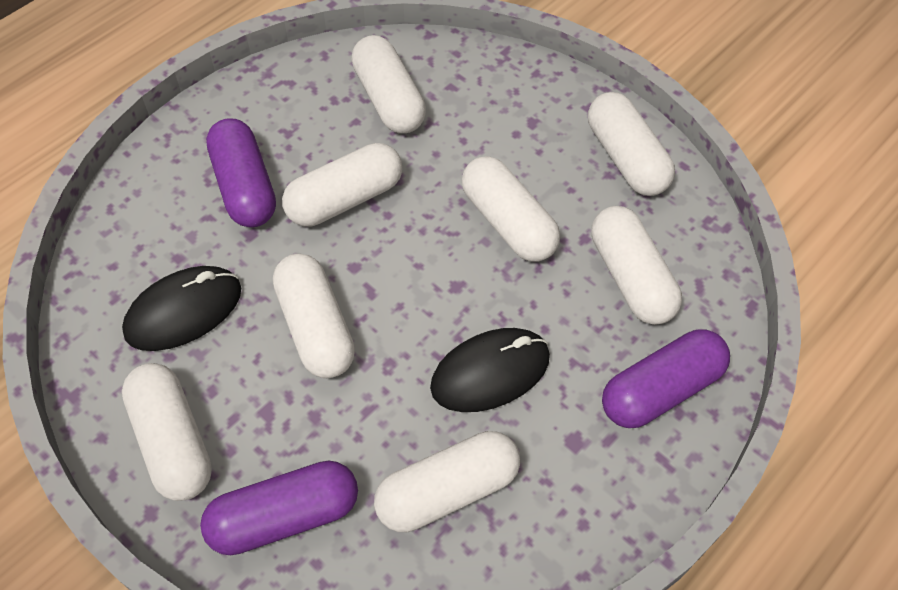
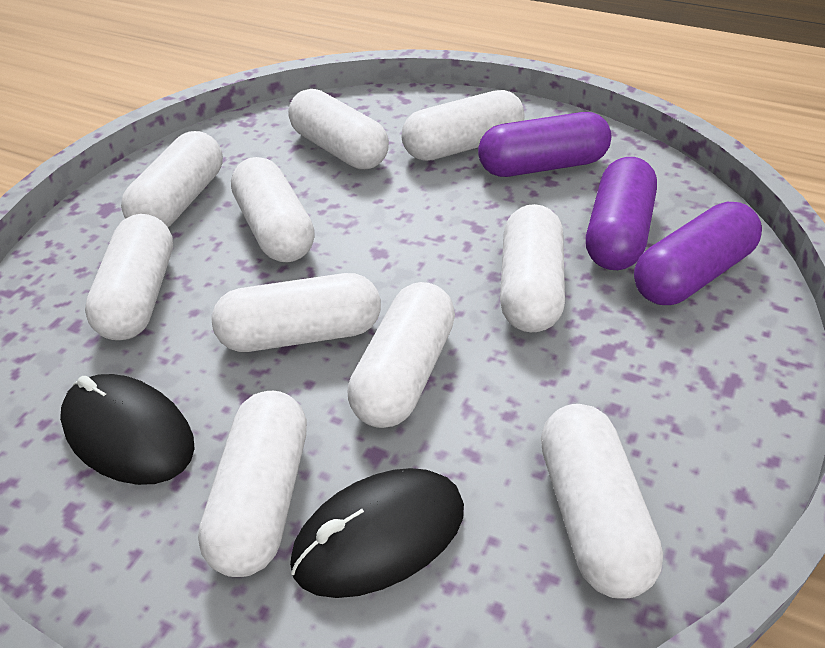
white capsule: 8 -> 10

